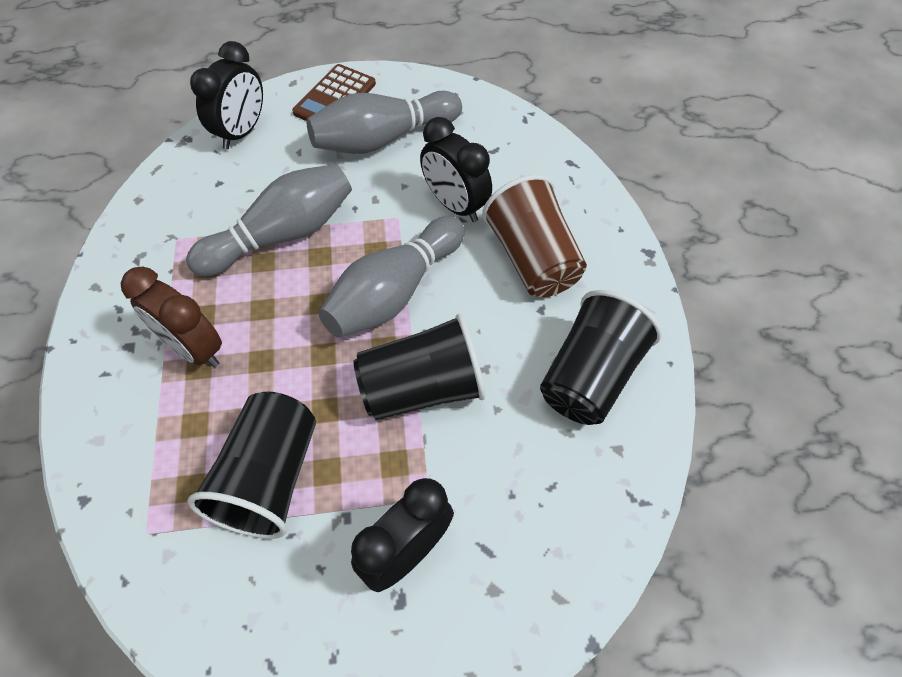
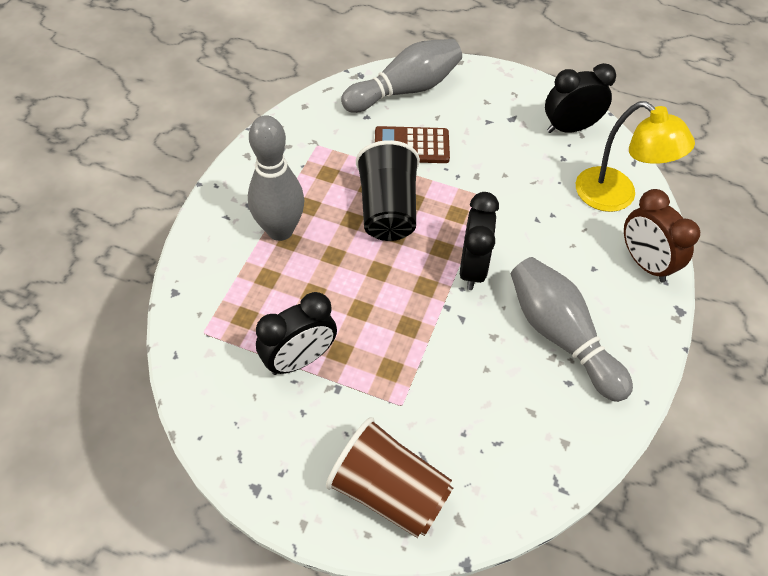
black cup: 3 -> 1
yellow lamp: 0 -> 1

